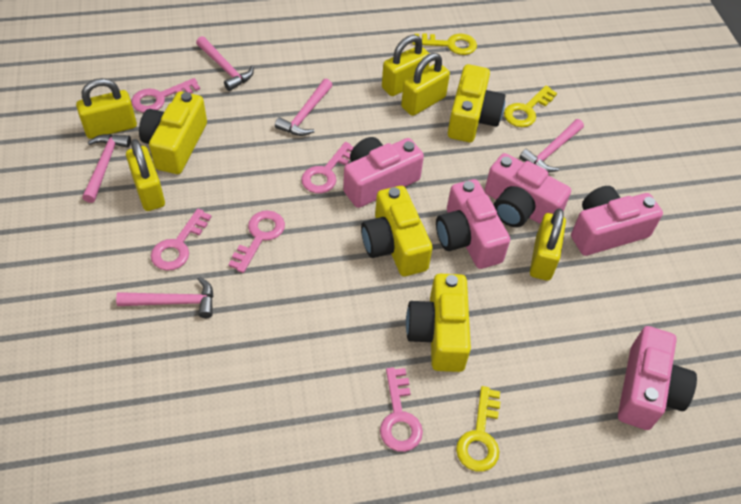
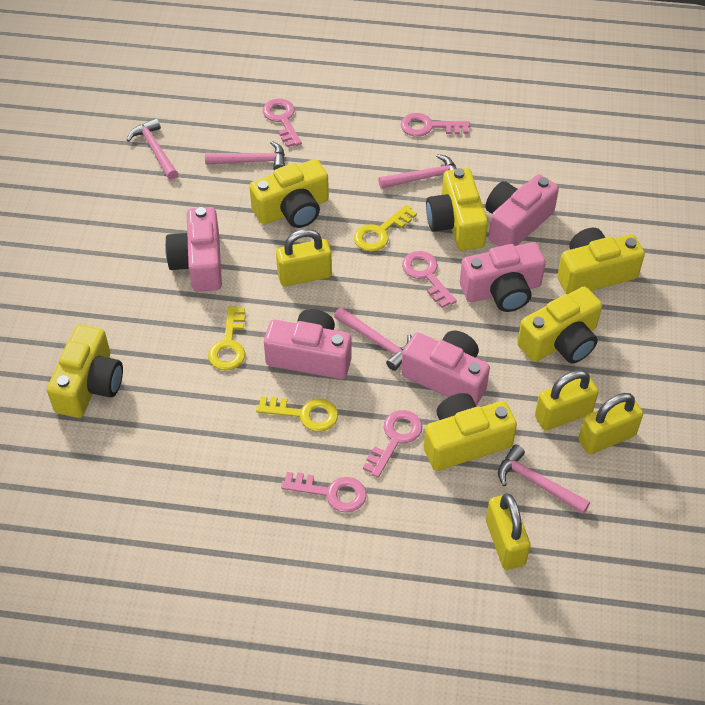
yellow camera: 4 -> 6
yellow padlock: 5 -> 4

